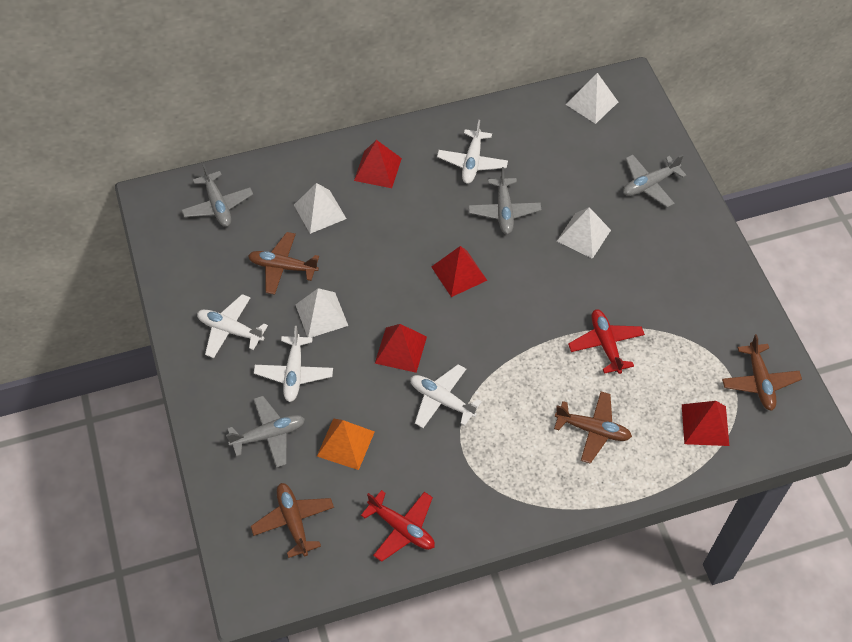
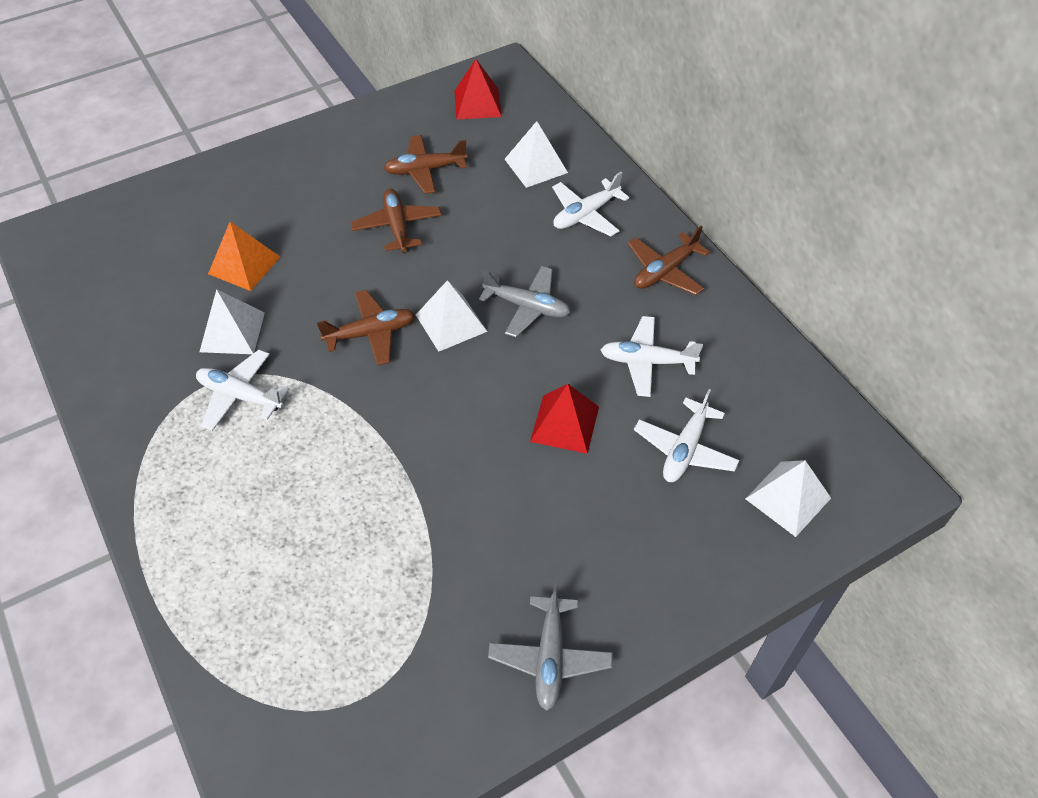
grey plane: 4 -> 2
red plane: 2 -> 0
red pyramid: 4 -> 2

